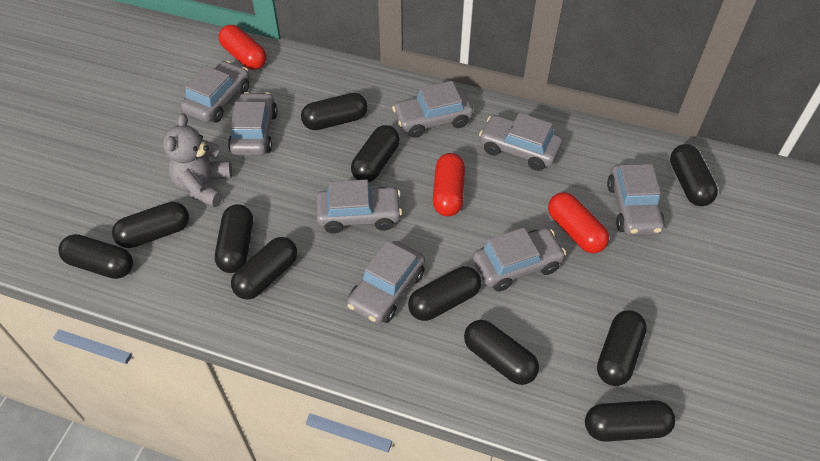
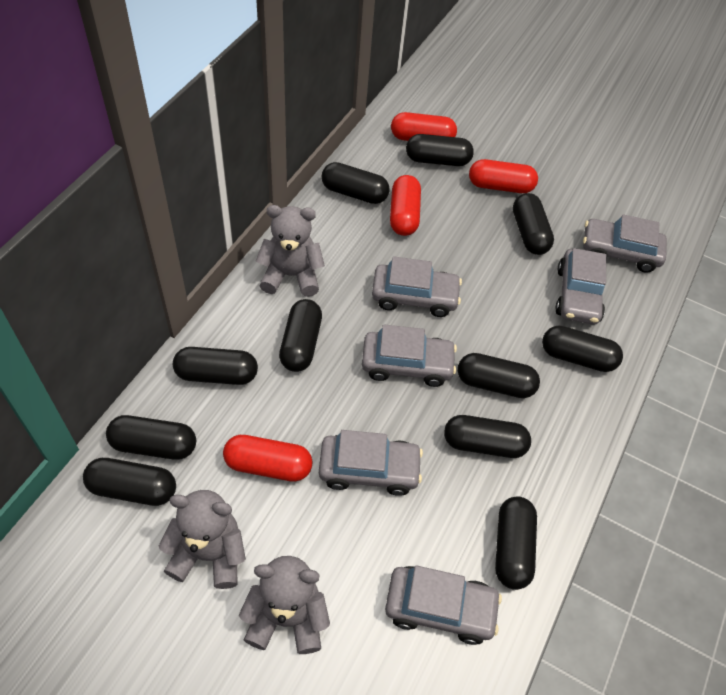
grey car: 8 -> 6
grey teddy bear: 1 -> 3
red capsule: 3 -> 4

